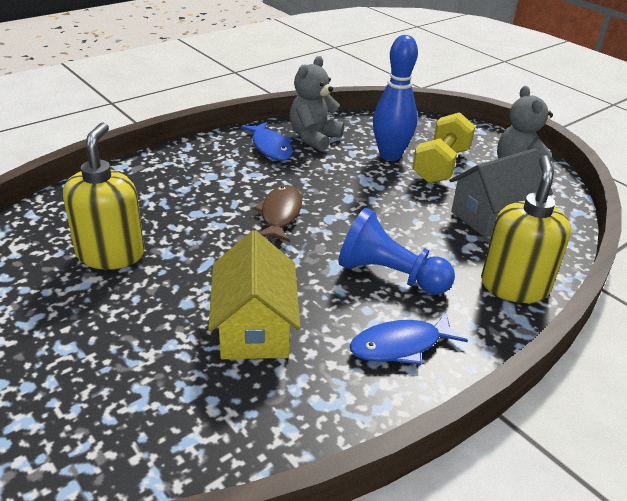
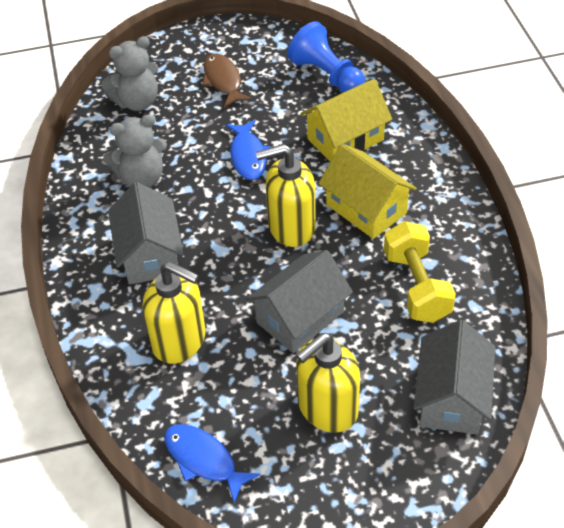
blue bowling pin: 1 -> 0
grey house: 1 -> 3
yellow house: 1 -> 2
yellow soap dispenser: 2 -> 3

